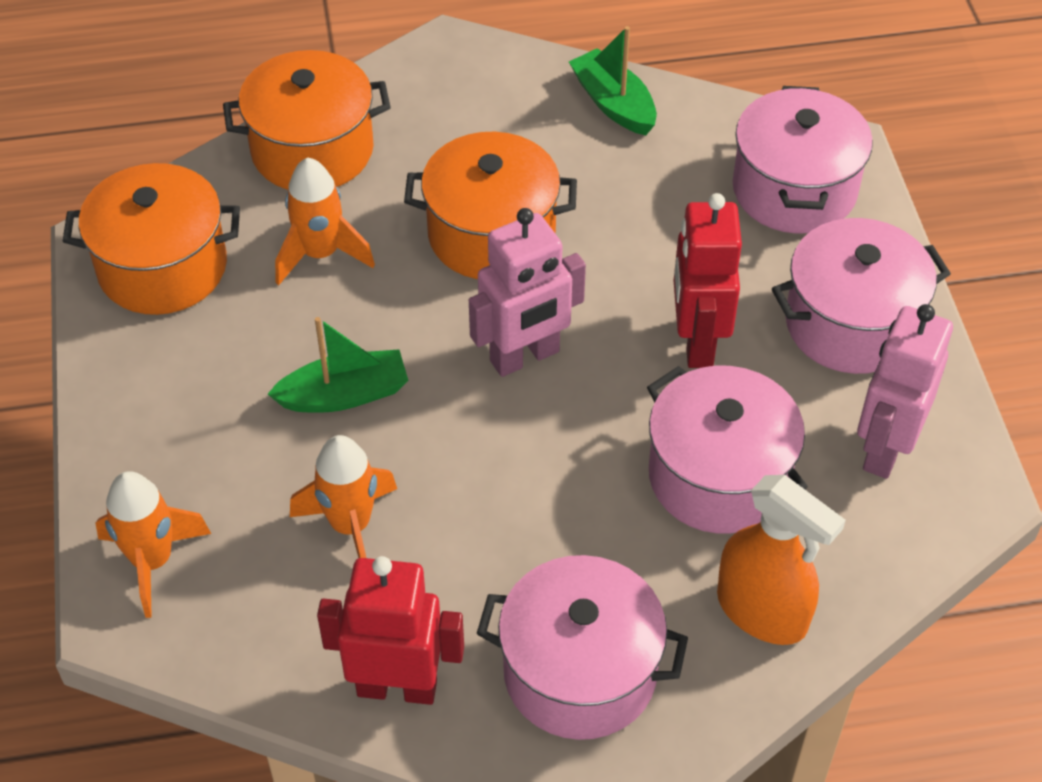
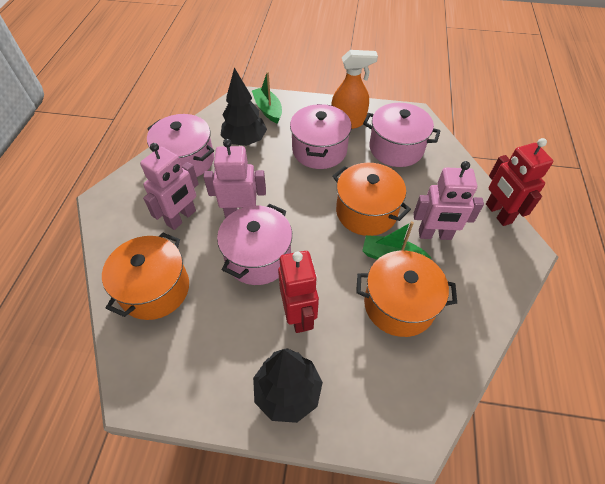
black tree: 0 -> 2
orange rocket: 3 -> 0
pink robot: 2 -> 3

